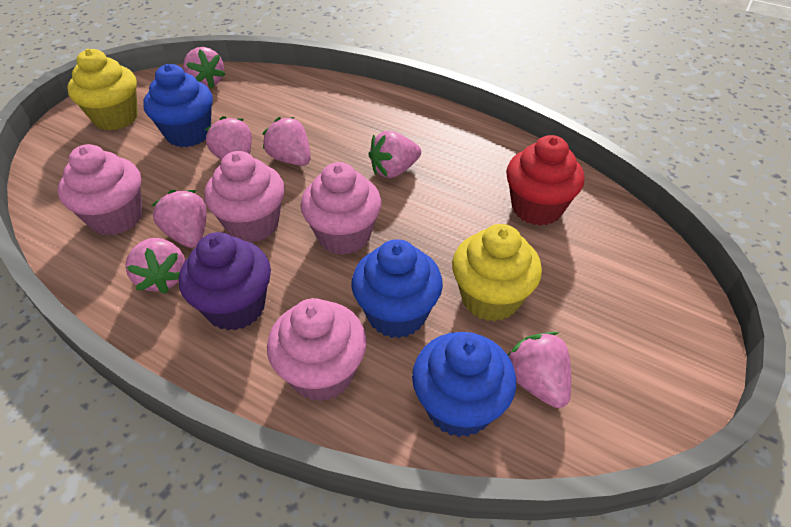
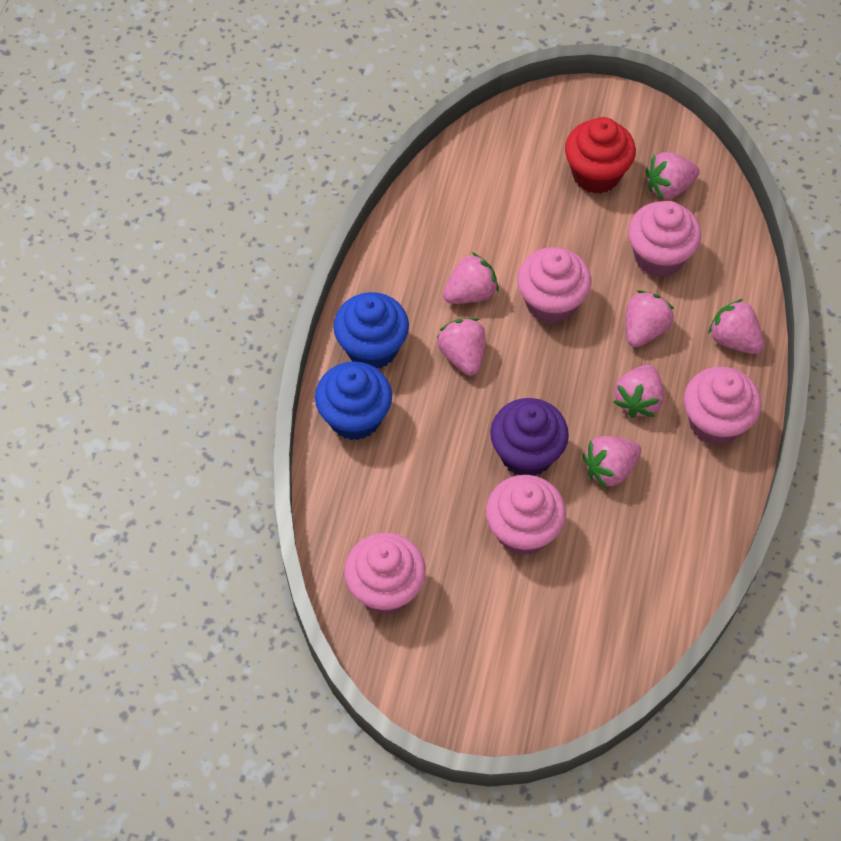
blue cupcake: 3 -> 2
pink cupcake: 4 -> 5
yellow cupcake: 2 -> 0

